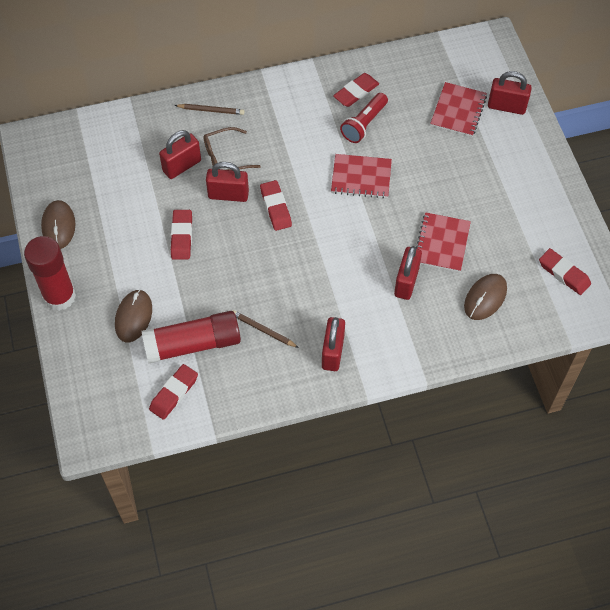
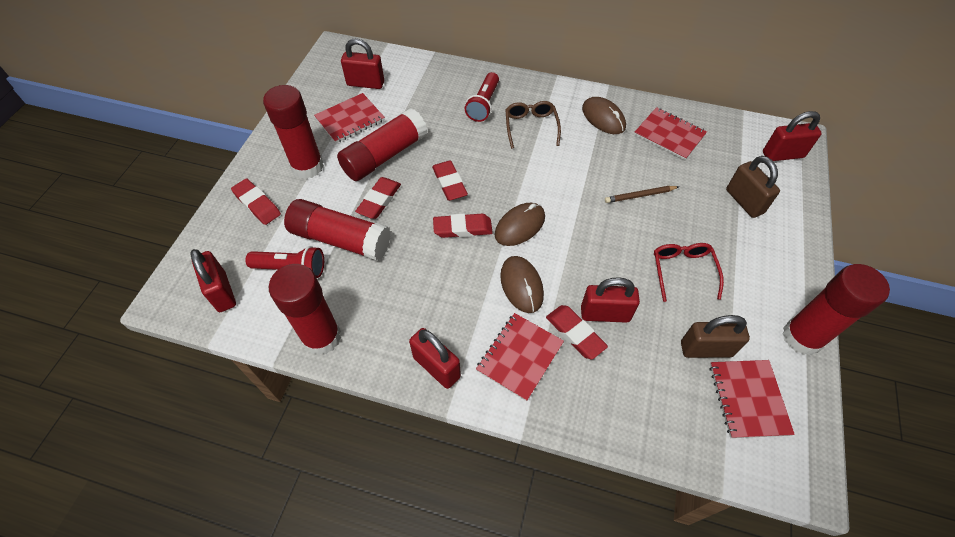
brown padlock: 0 -> 2
brown pencil: 2 -> 1
red flashlight: 1 -> 2
red glasses: 0 -> 1
red glue stick: 2 -> 5
red notebook: 3 -> 4

